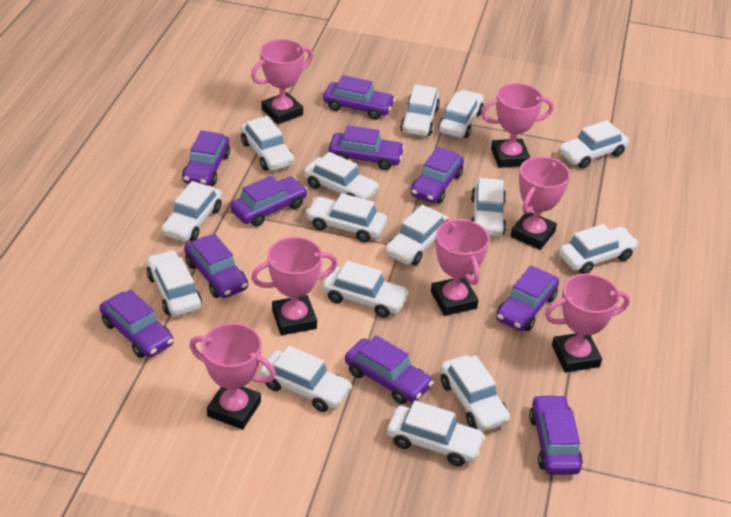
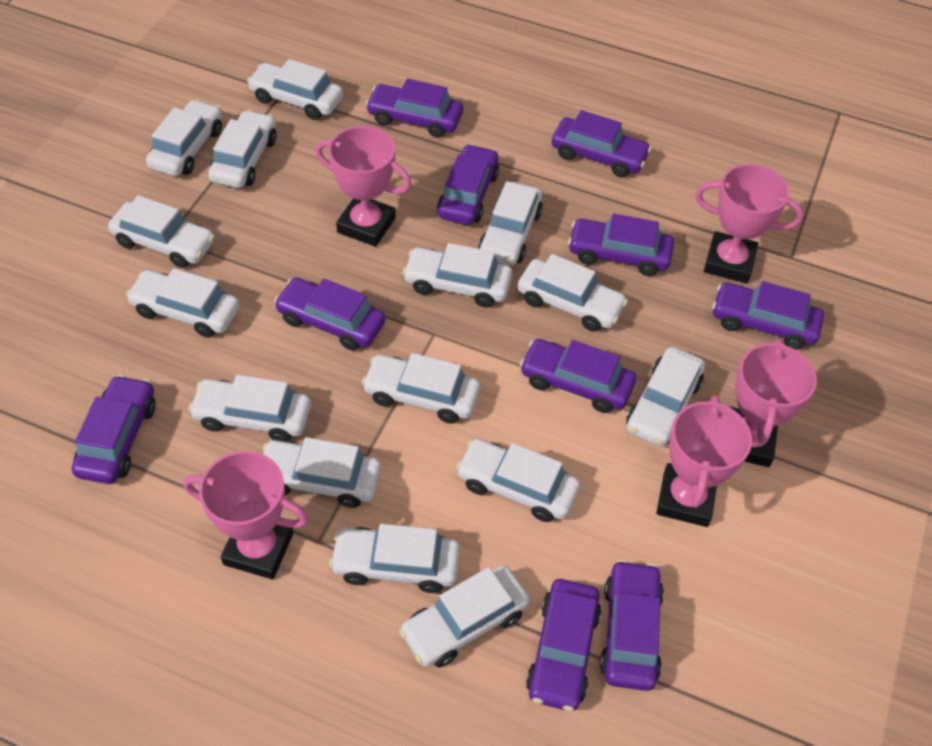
pink trophy: 7 -> 5

